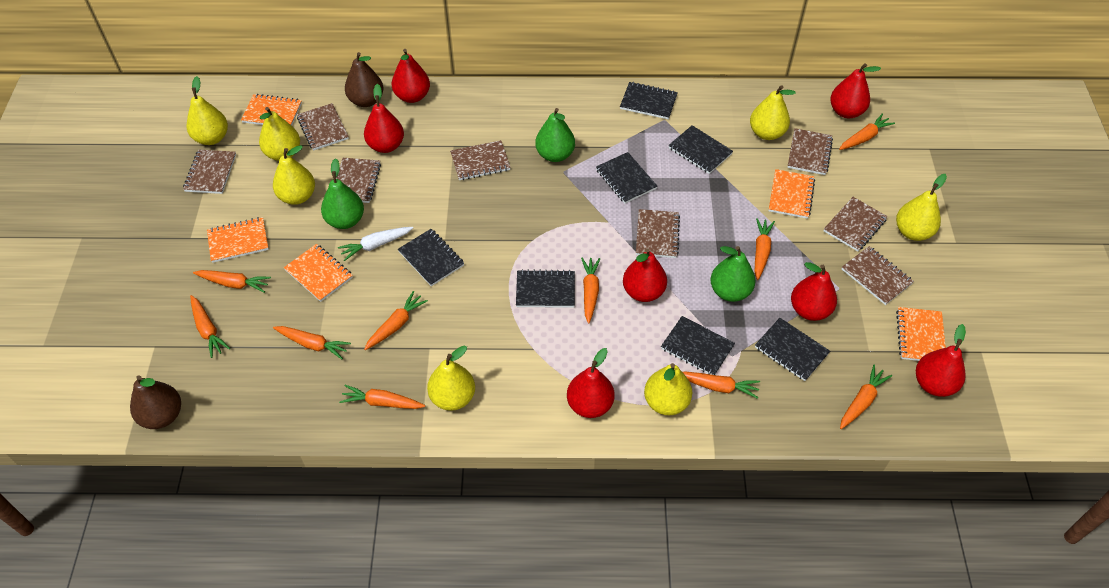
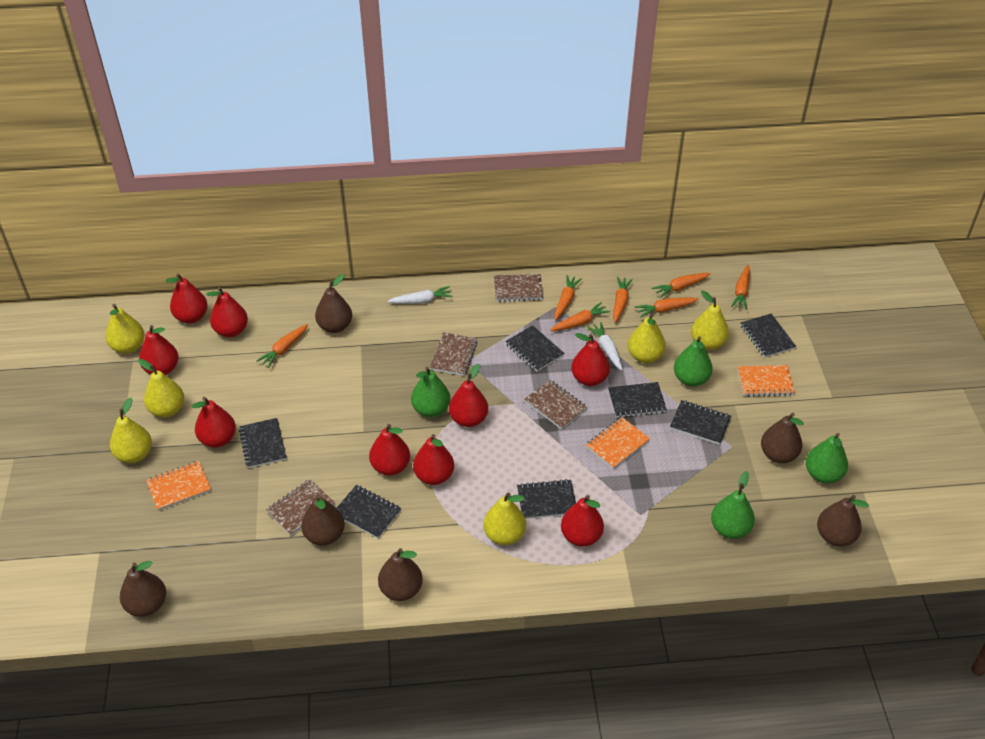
brown notebook: 8 -> 4
brown pear: 2 -> 6
green pear: 3 -> 4
orange carrot: 10 -> 7
orange notebook: 5 -> 3
red pear: 7 -> 9
white carrot: 1 -> 2
yellow pear: 7 -> 6

